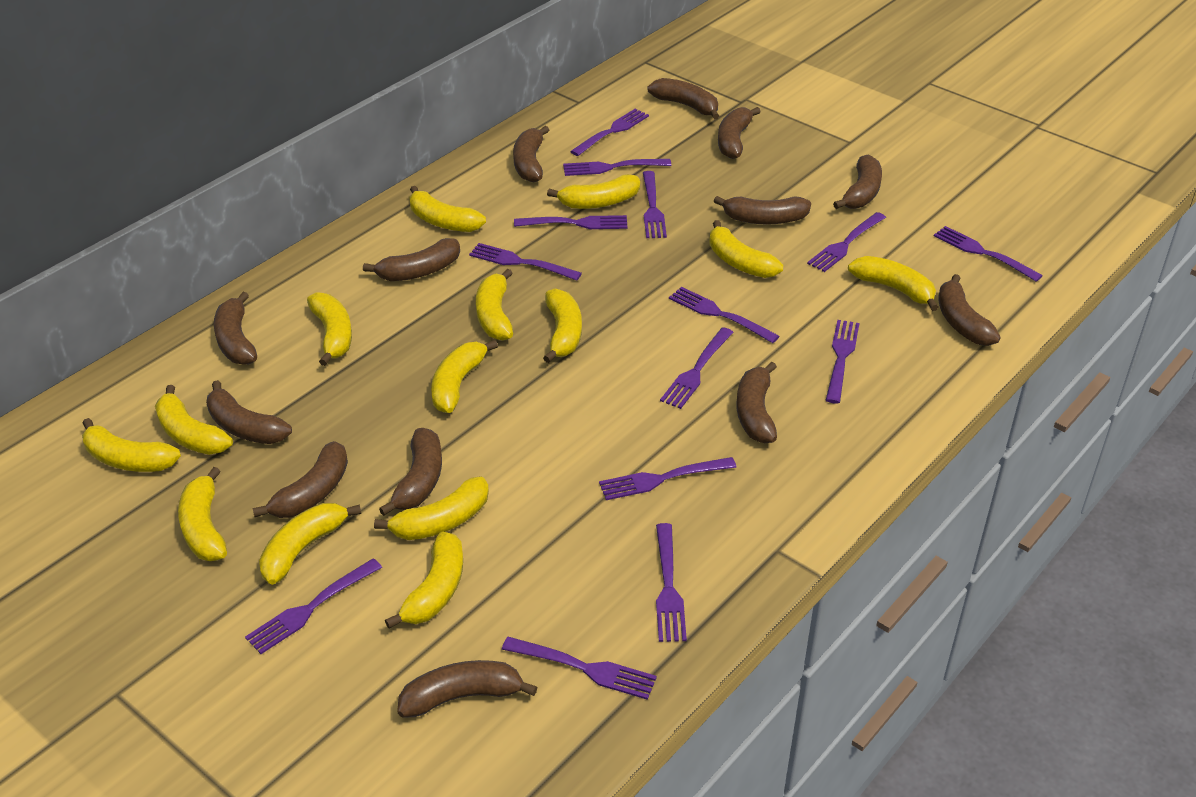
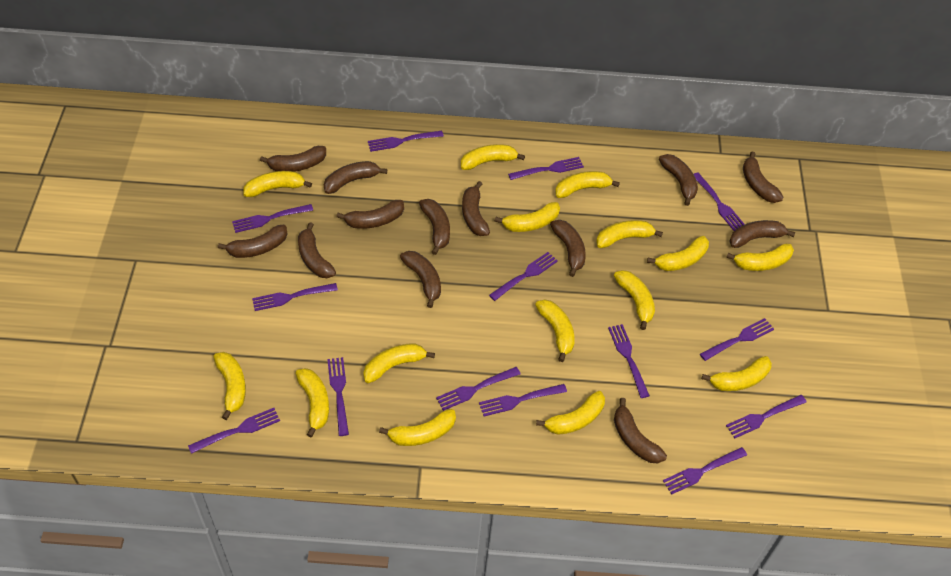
yellow banana: 14 -> 15

